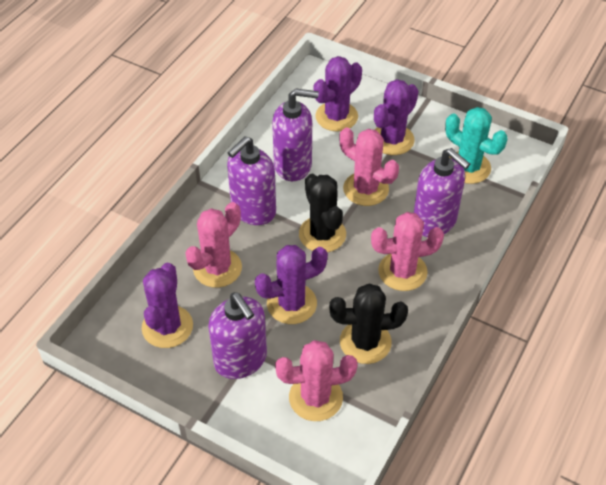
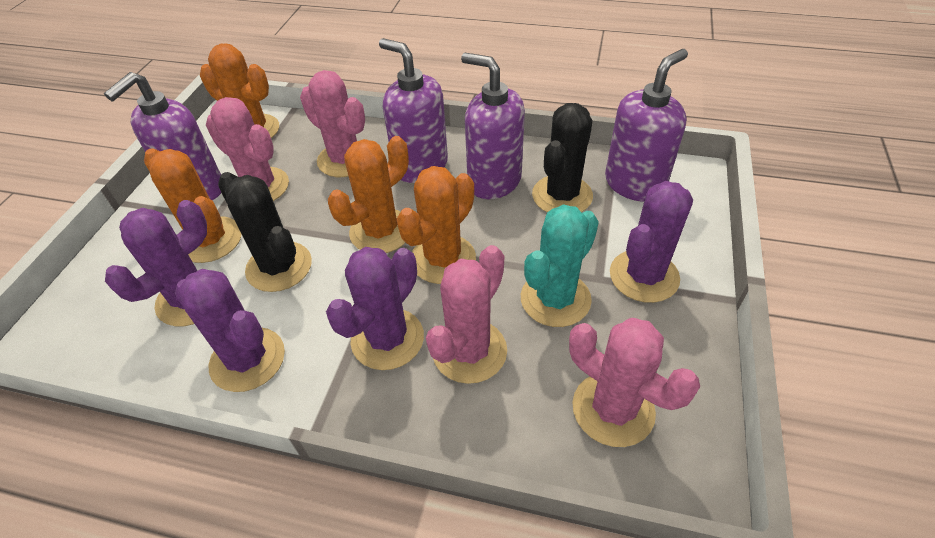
orange cactus: 0 -> 4

